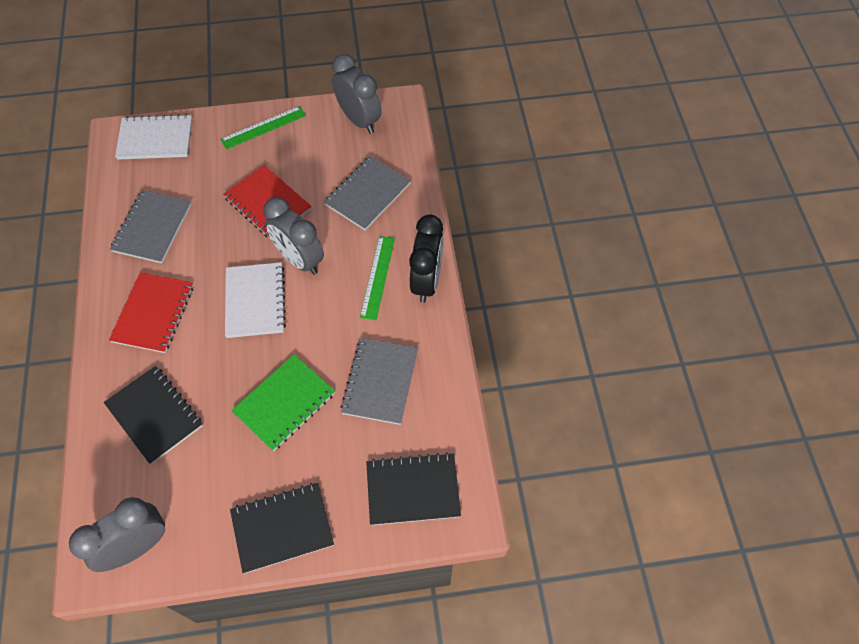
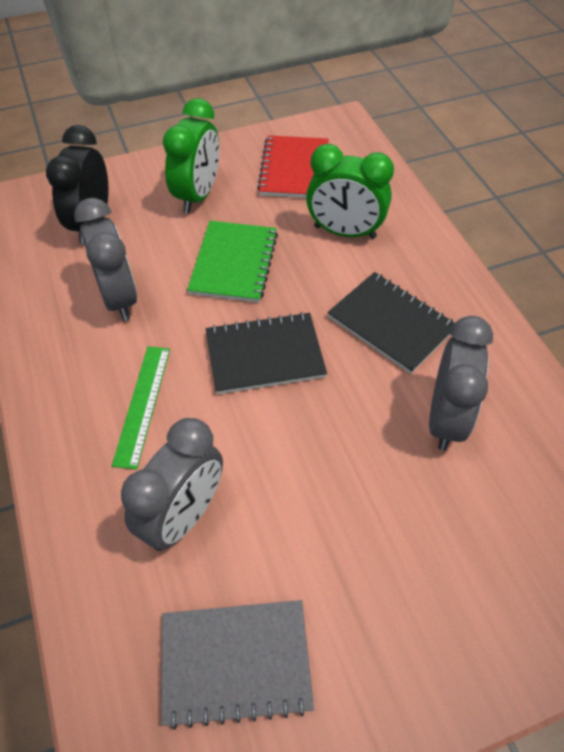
black notebook: 3 -> 2
green clock: 0 -> 2
green ruler: 2 -> 1
grey notebook: 3 -> 1
red notebook: 2 -> 1
white notebook: 2 -> 0

